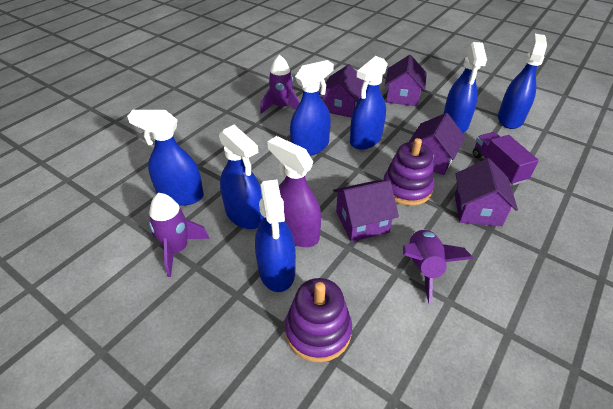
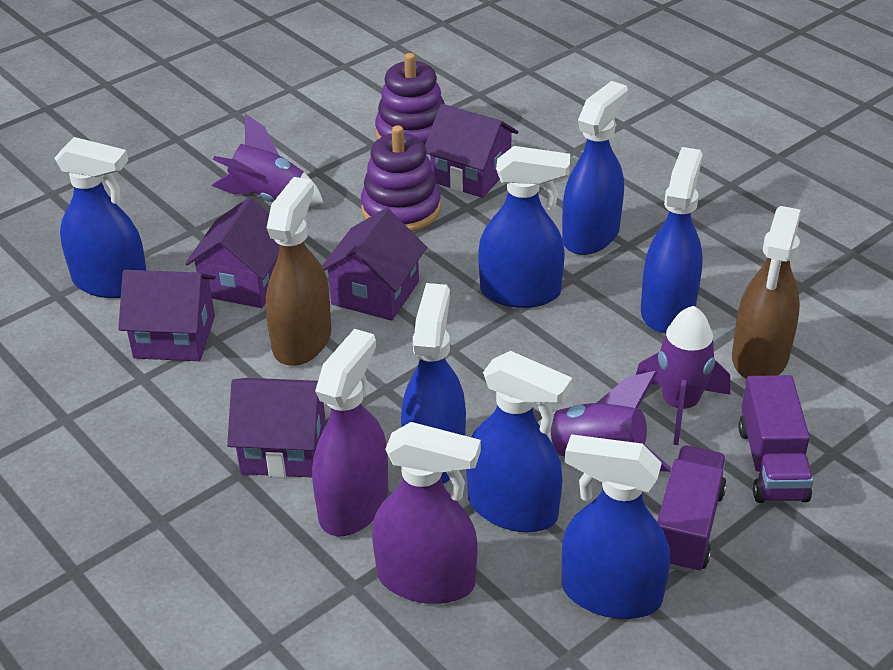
brown spray bottle: 0 -> 2
purple spray bottle: 1 -> 2
purple truck: 1 -> 2

